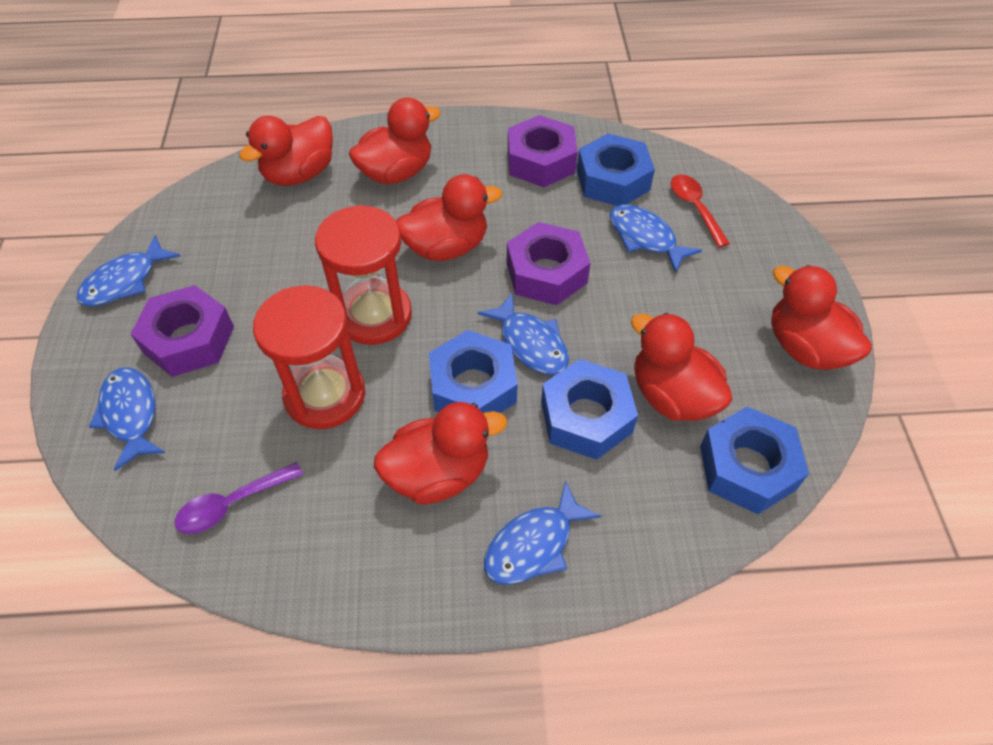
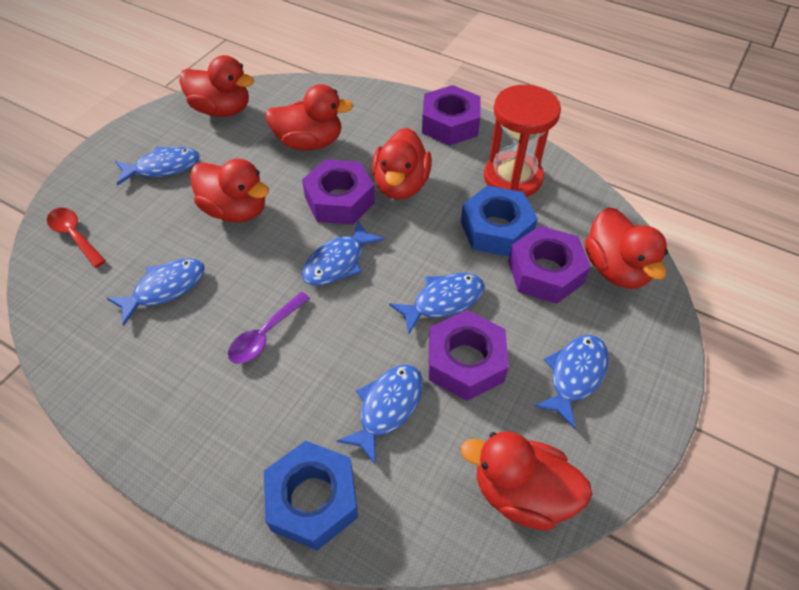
blue fish: 5 -> 6
blue nut: 4 -> 2
purple nut: 3 -> 4
red hourglass: 2 -> 1

